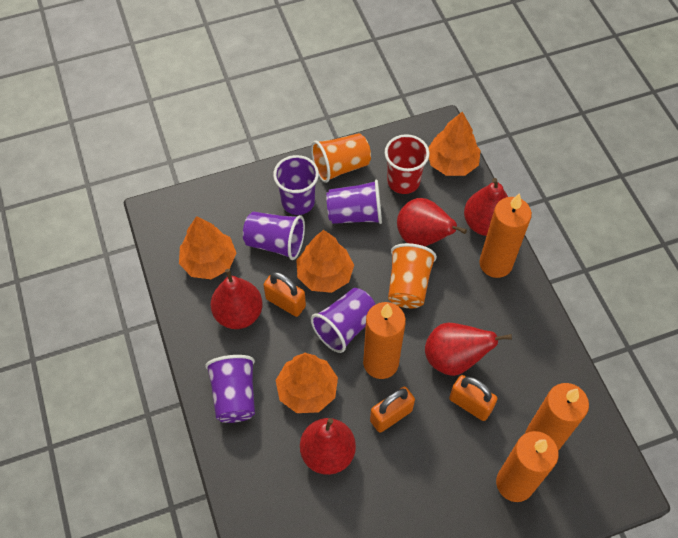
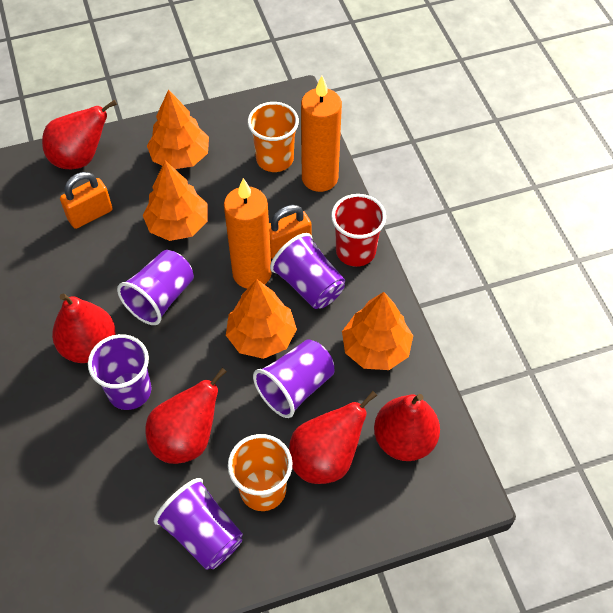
orange candle: 4 -> 2
orange padlock: 3 -> 2

